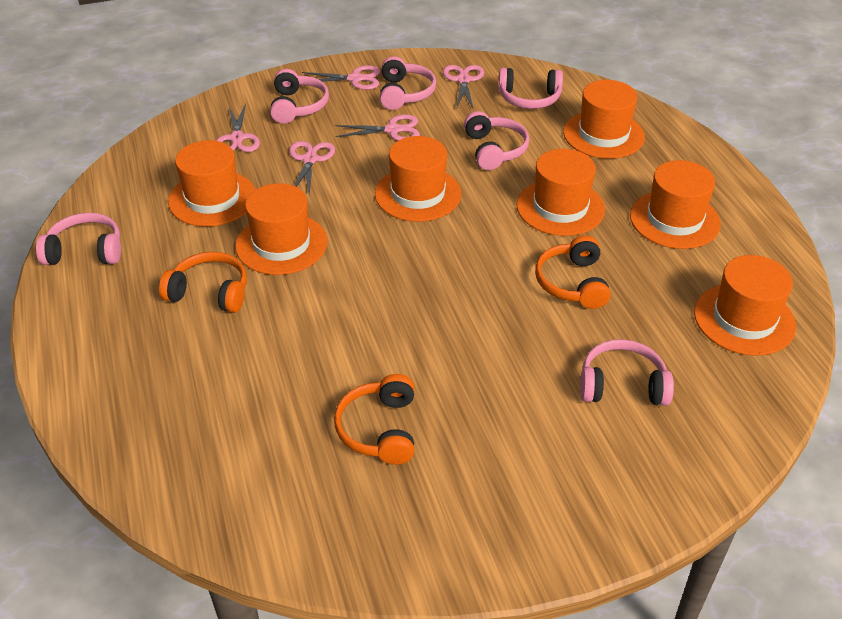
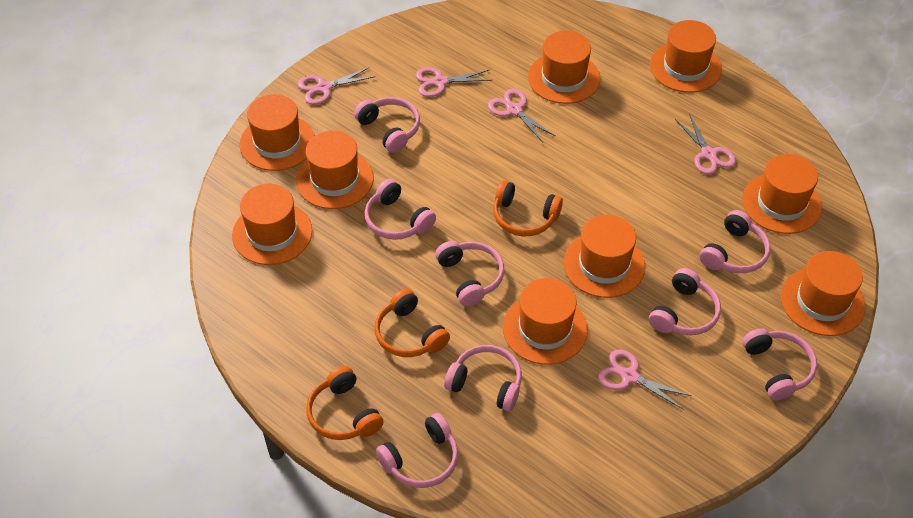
orange hat: 7 -> 9
pink headphones: 6 -> 8

